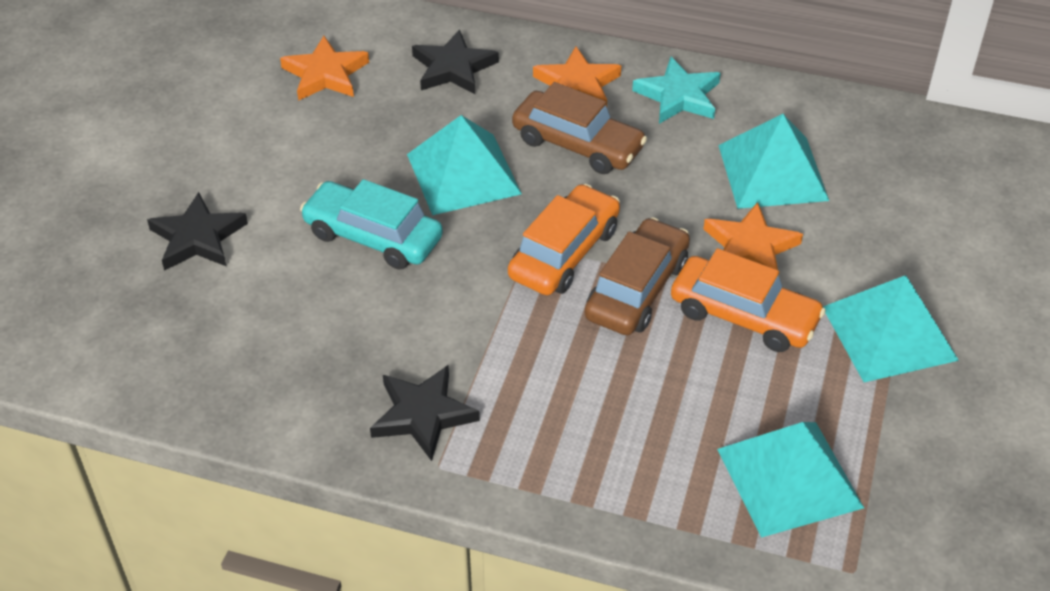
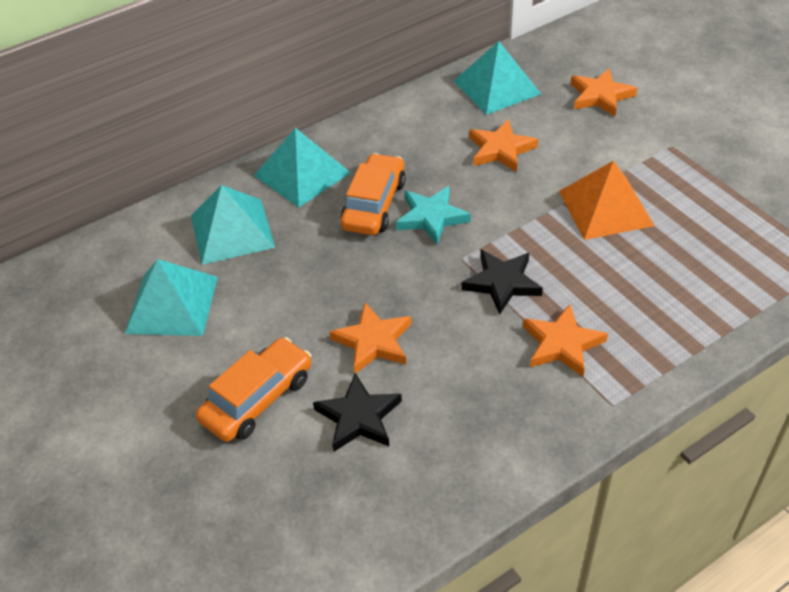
black star: 3 -> 2
brown car: 2 -> 0
orange pyramid: 0 -> 1
orange star: 3 -> 4
turquoise car: 1 -> 0

